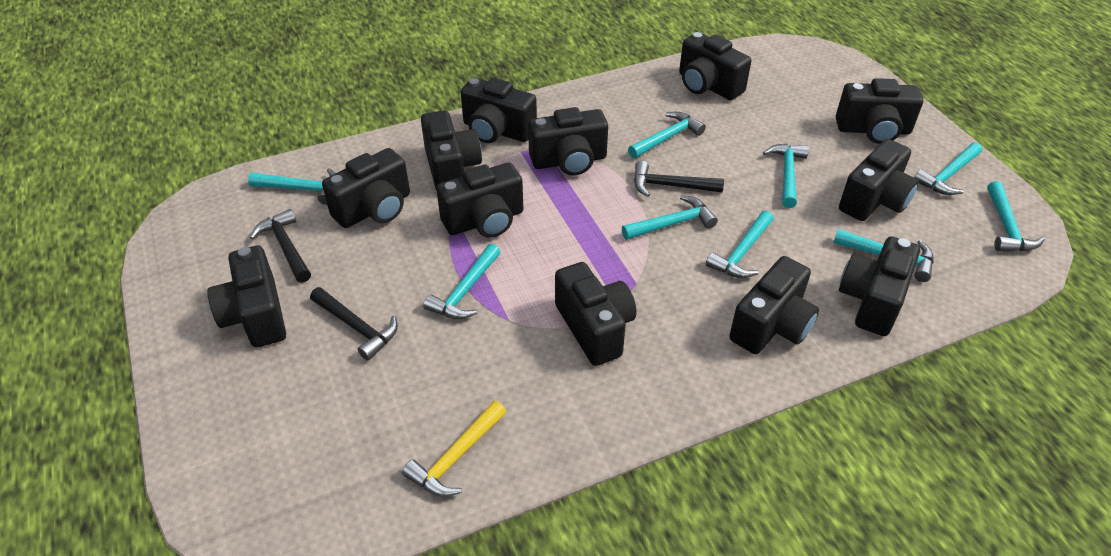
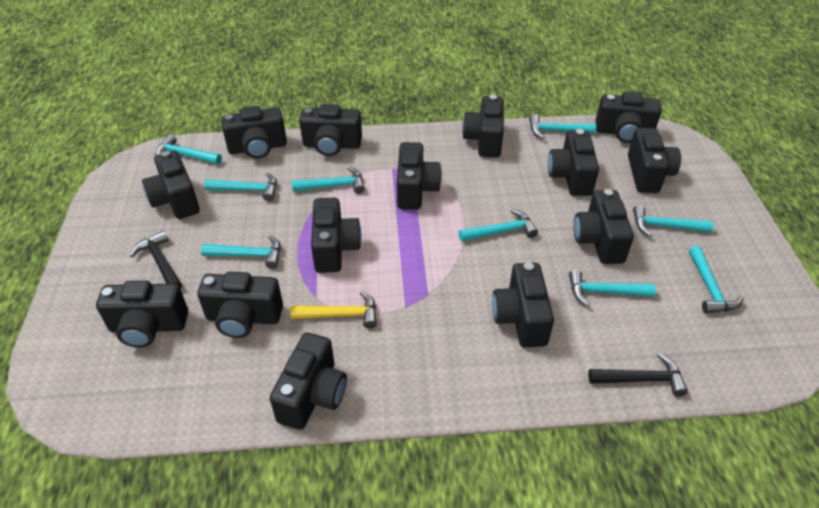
black camera: 12 -> 14
black hammer: 3 -> 2

